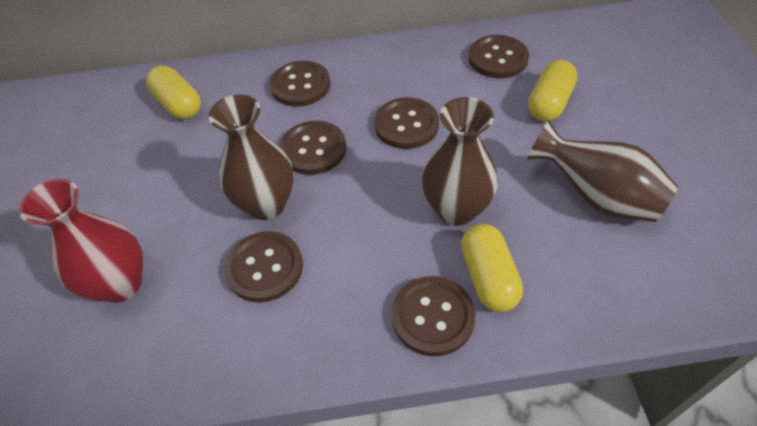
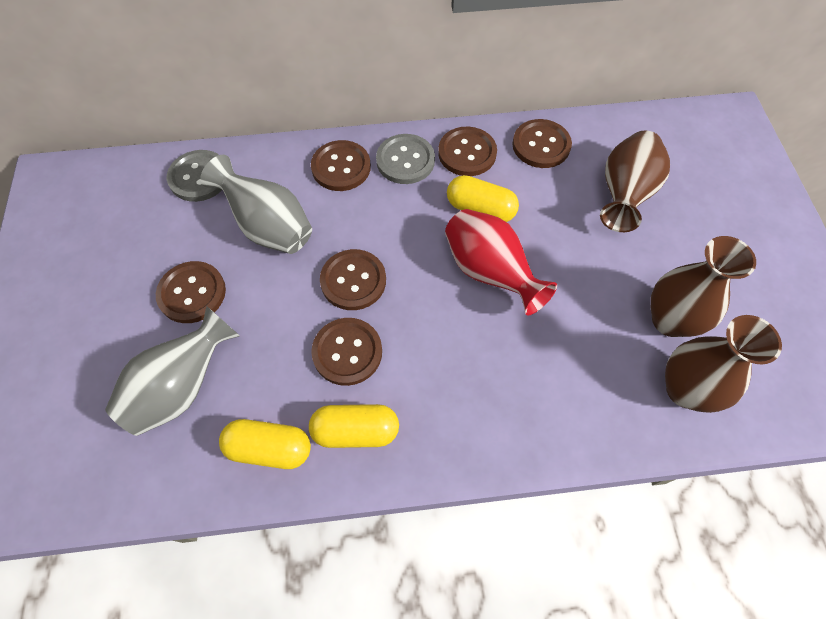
grey button: 0 -> 2
grey vase: 0 -> 2

